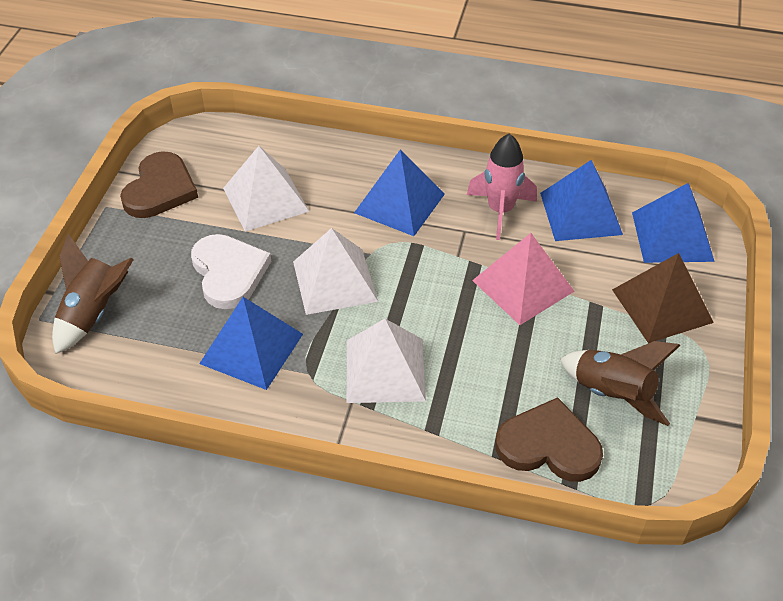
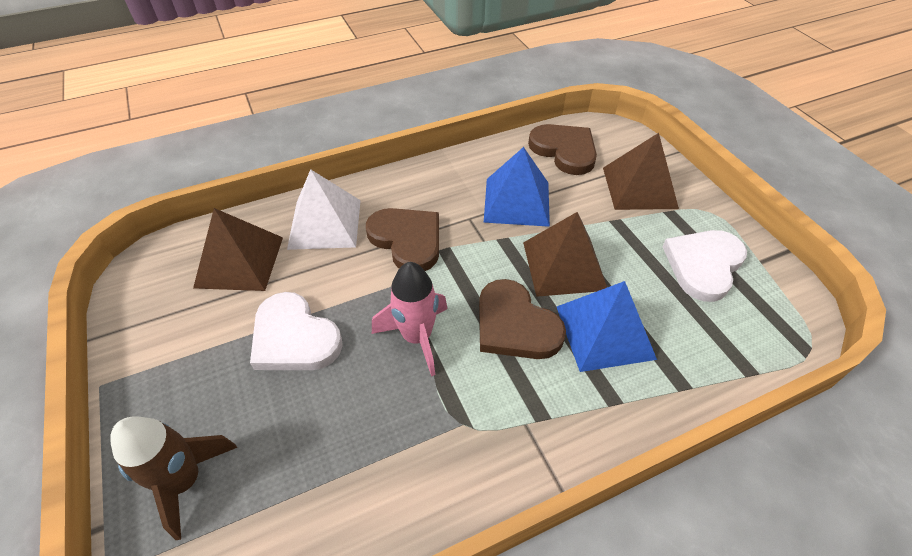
blue pyramid: 4 -> 2
brown heart: 2 -> 3
brown pyramid: 1 -> 3
brown rocket: 2 -> 1
pink pyramid: 1 -> 0
white heart: 1 -> 2
white pyramid: 3 -> 1

